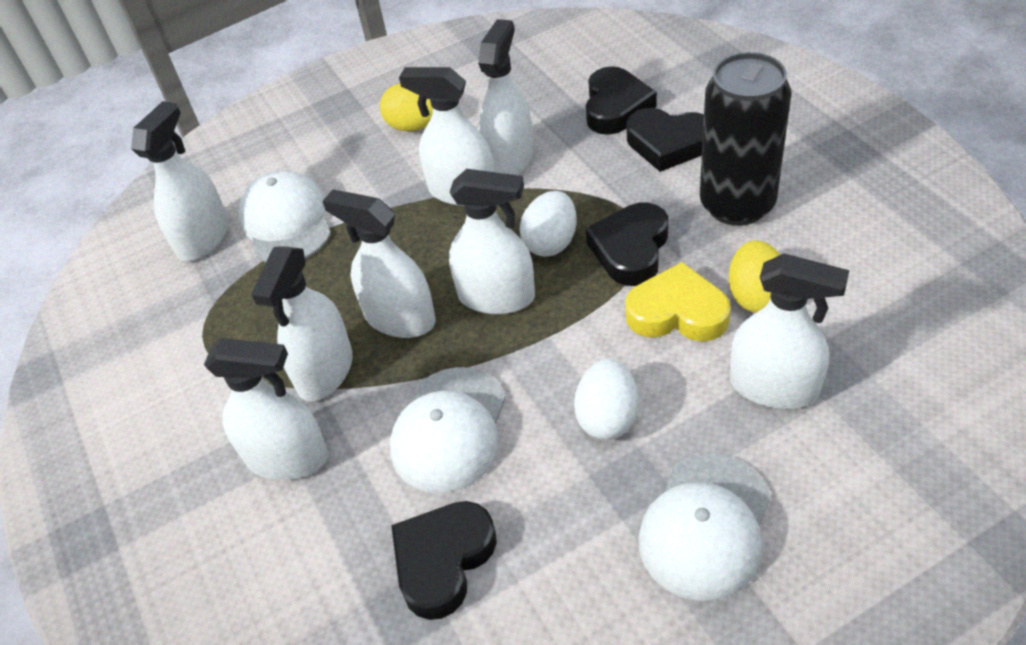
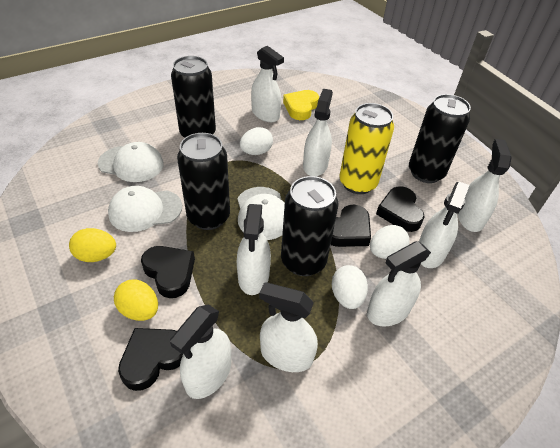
black can: 1 -> 4
white egg: 2 -> 3
yellow can: 0 -> 1

